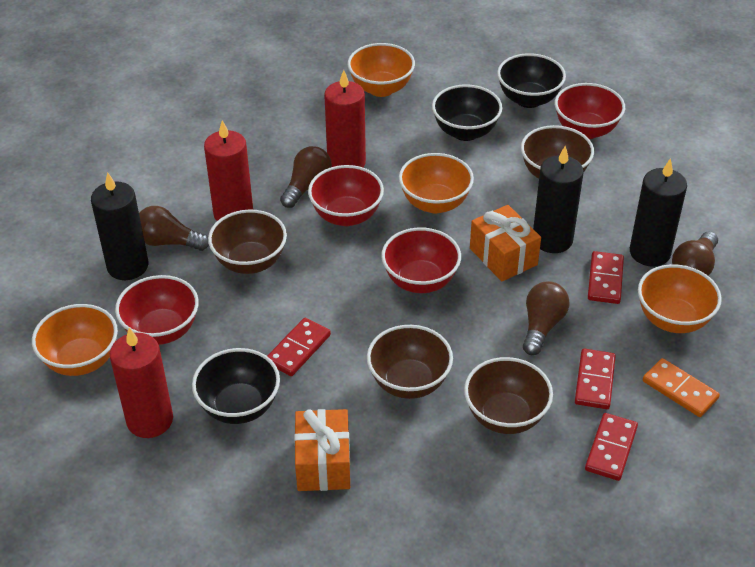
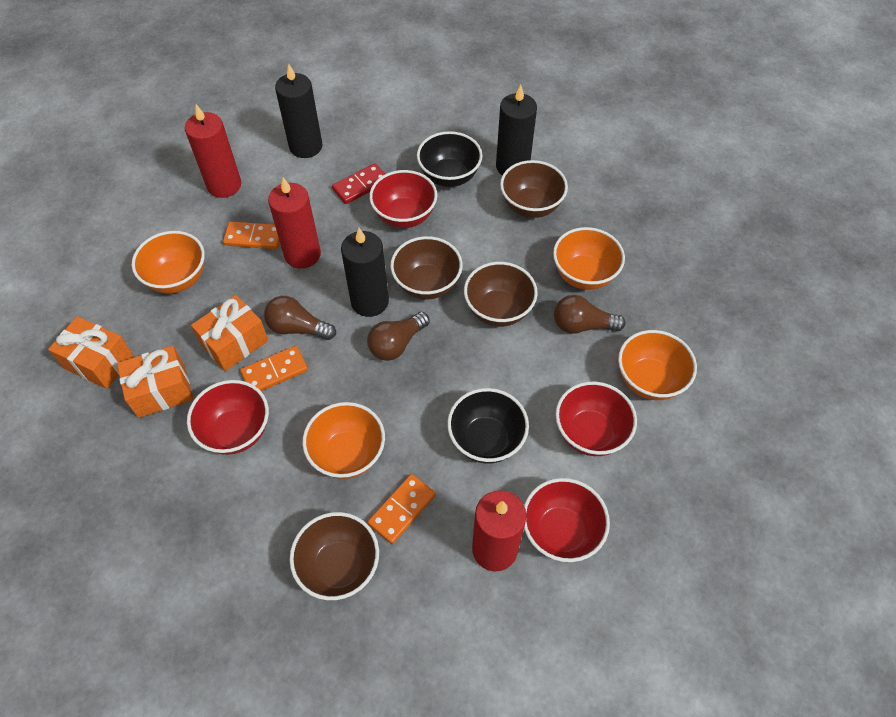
black bowl: 3 -> 2
brown light bulb: 4 -> 3
orange domino: 1 -> 3
orange gift: 2 -> 3
red domino: 4 -> 1

